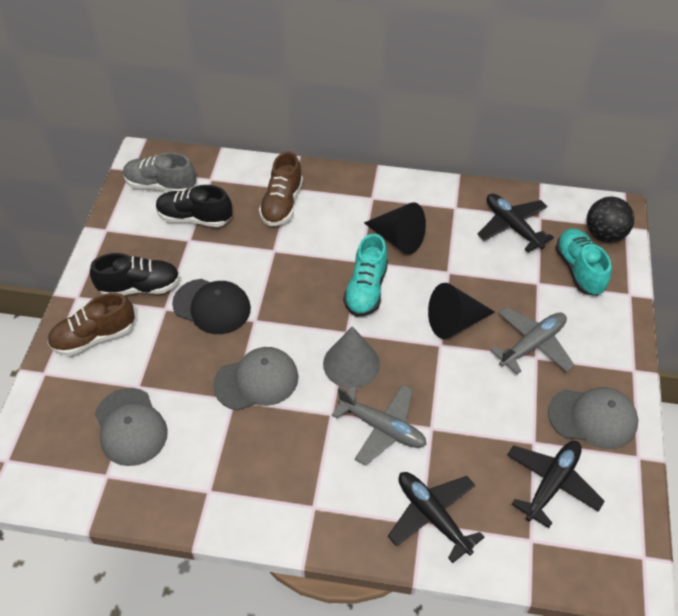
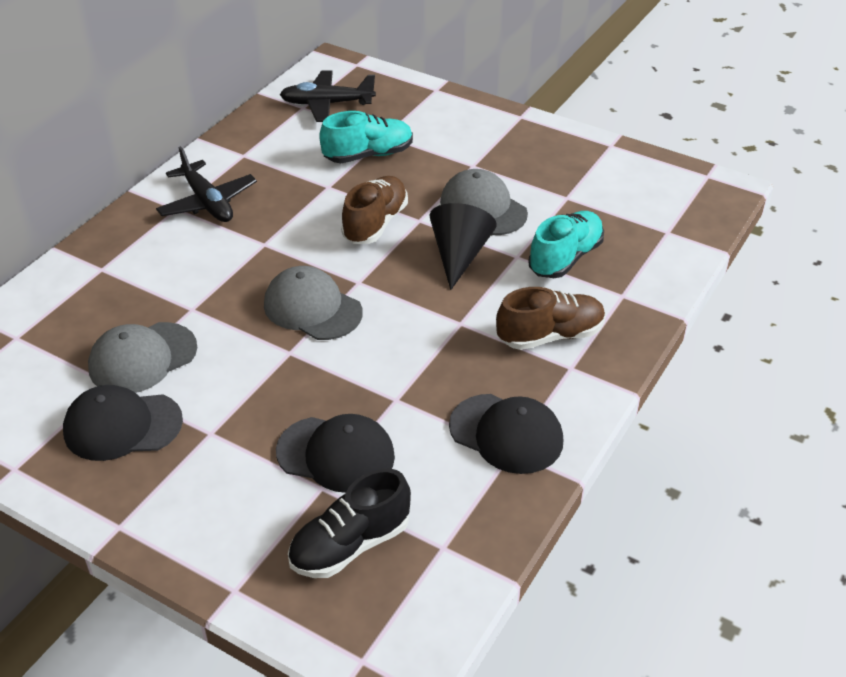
black ball: 1 -> 0
black cap: 1 -> 3
black cone: 2 -> 1
black plane: 3 -> 2
black shoe: 2 -> 1
grey cone: 1 -> 0
grey plane: 2 -> 0
grey shoe: 1 -> 0

